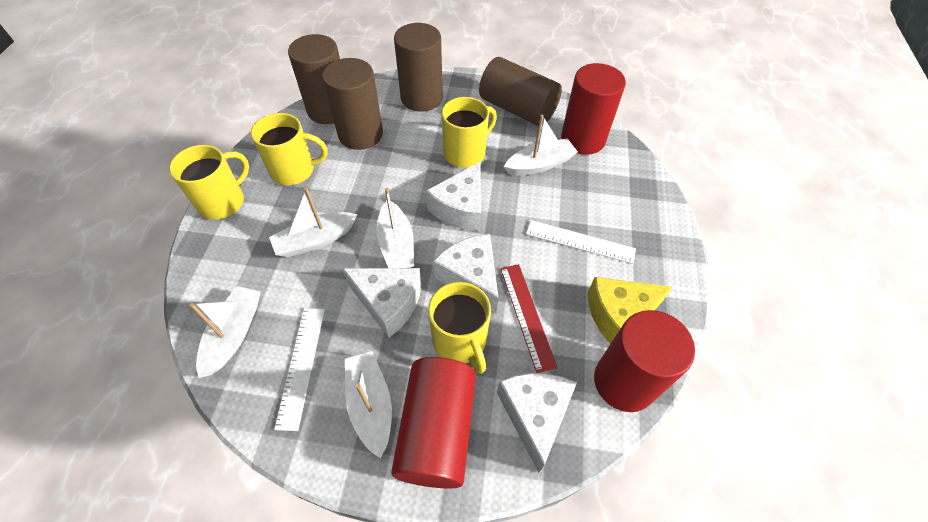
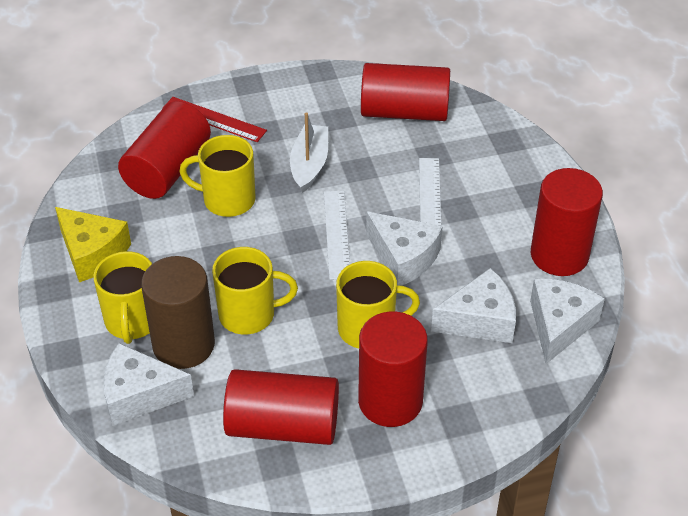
brown cylinder: 4 -> 1
red cylinder: 3 -> 5
white boat: 5 -> 1

